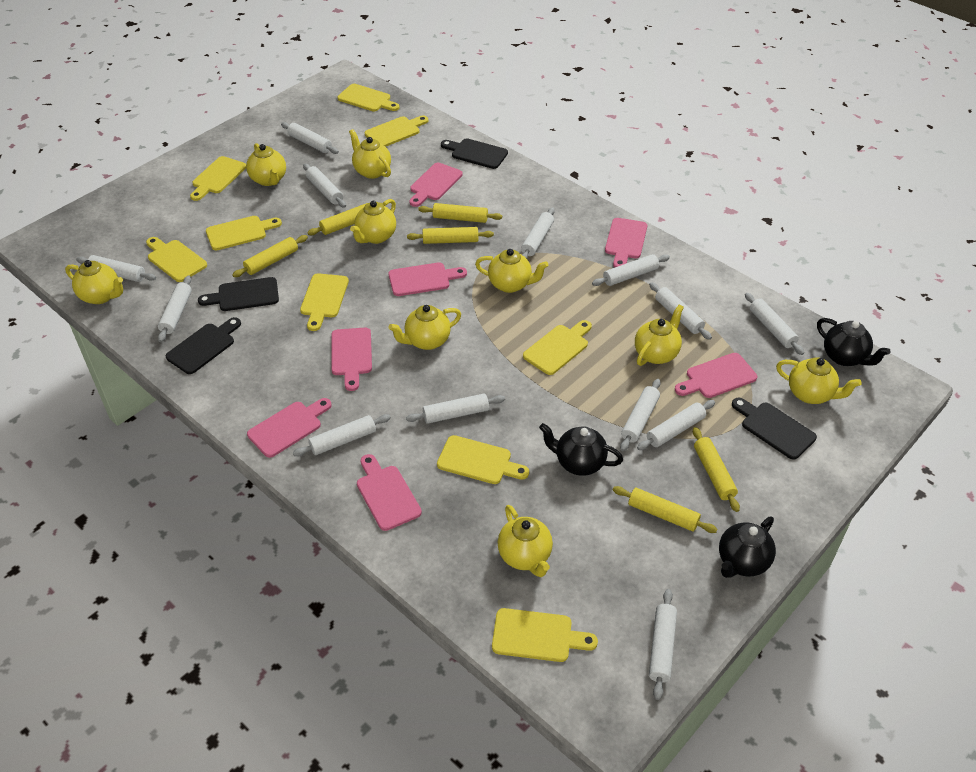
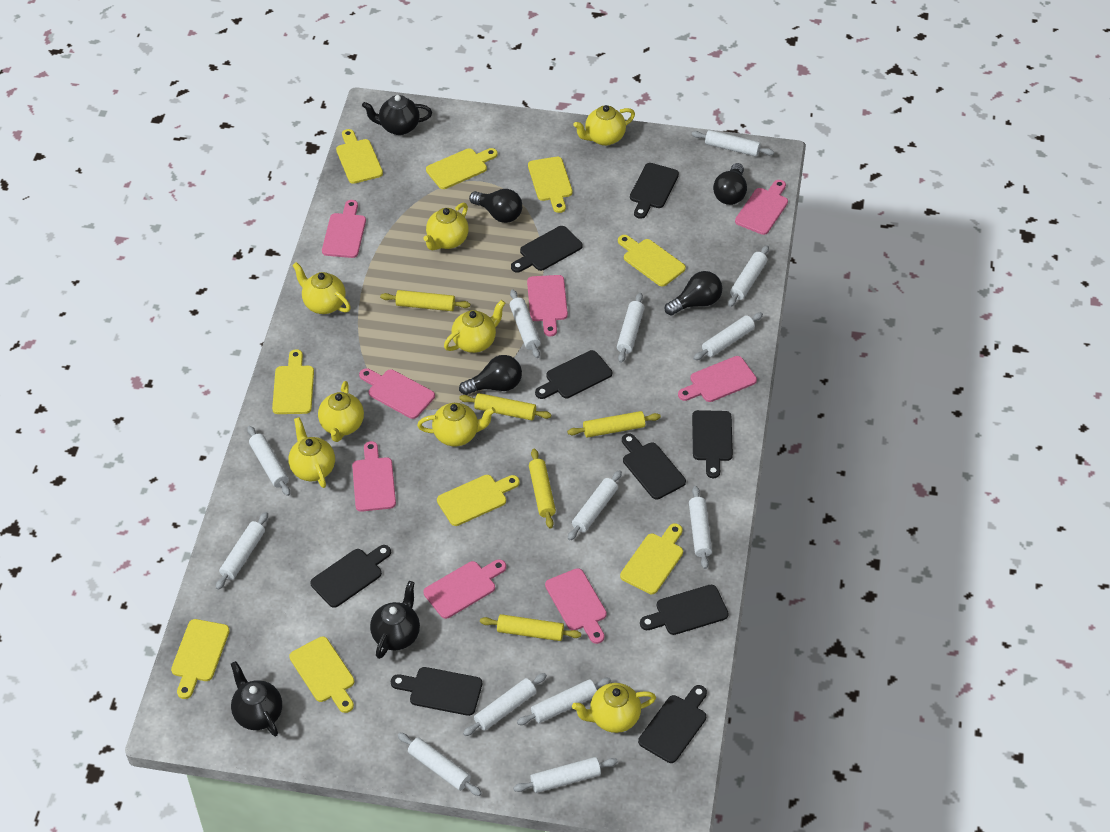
black cutting board: 4 -> 9
black light bulb: 0 -> 4
pink cutting board: 7 -> 8
yellow rolling pin: 6 -> 5
yellow teapot: 9 -> 8

